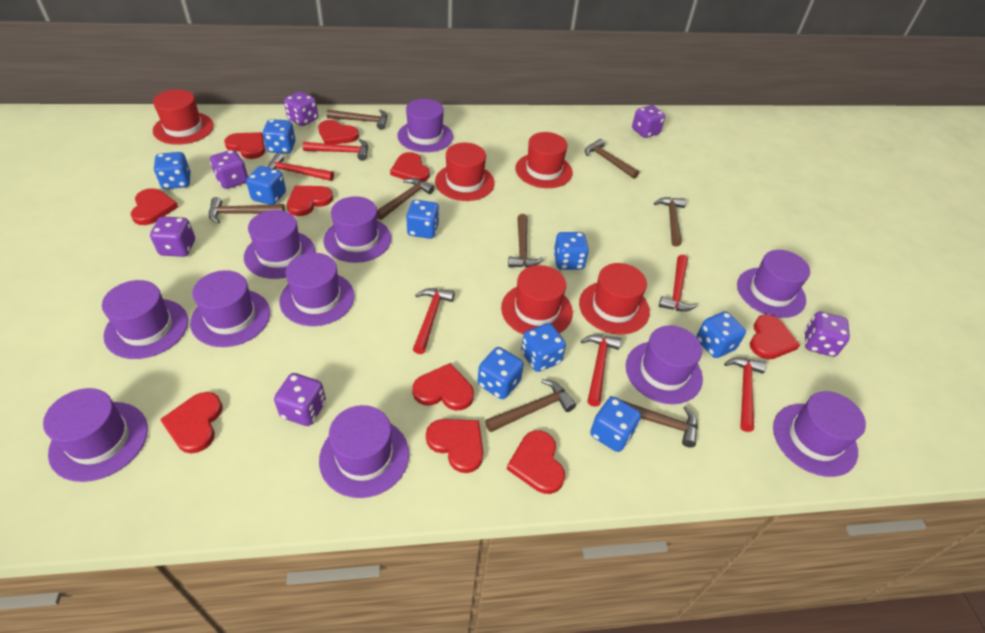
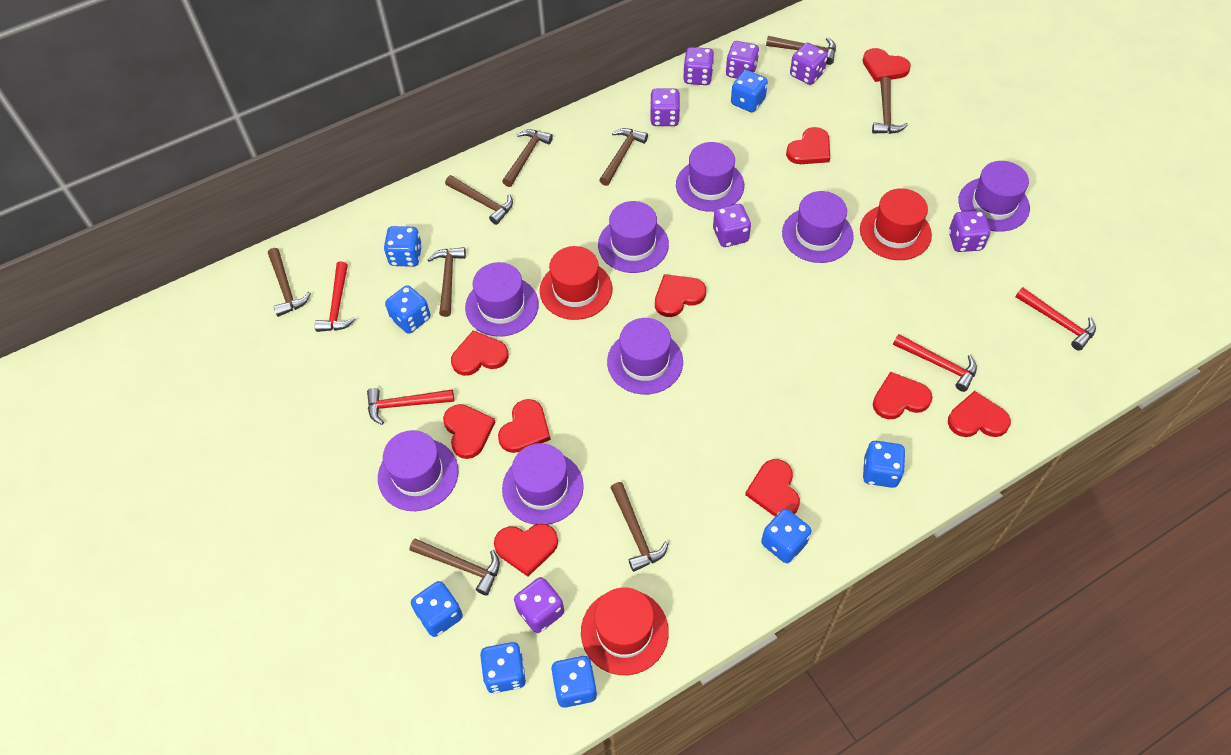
blue dice: 9 -> 8
brown hammer: 8 -> 9
purple dice: 6 -> 7
purple hat: 11 -> 8
red hammer: 6 -> 4
red hat: 5 -> 3

